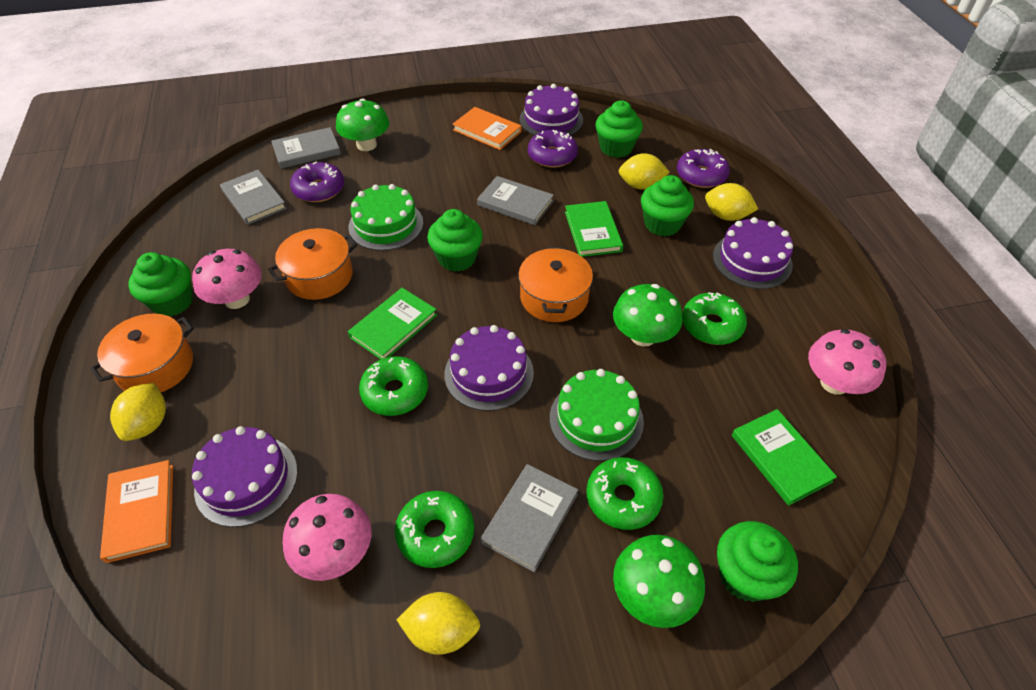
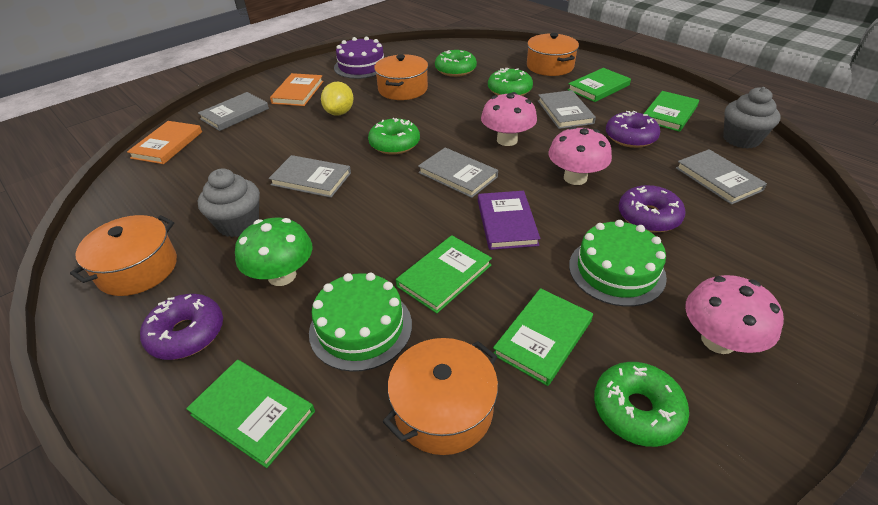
green book: 3 -> 5
green cupcake: 5 -> 0
green mushroom: 3 -> 1
grey book: 4 -> 5
grey cupcake: 0 -> 2
orange pot: 3 -> 4
purple book: 0 -> 1
purple cake: 4 -> 1
yellow lemon: 4 -> 1

